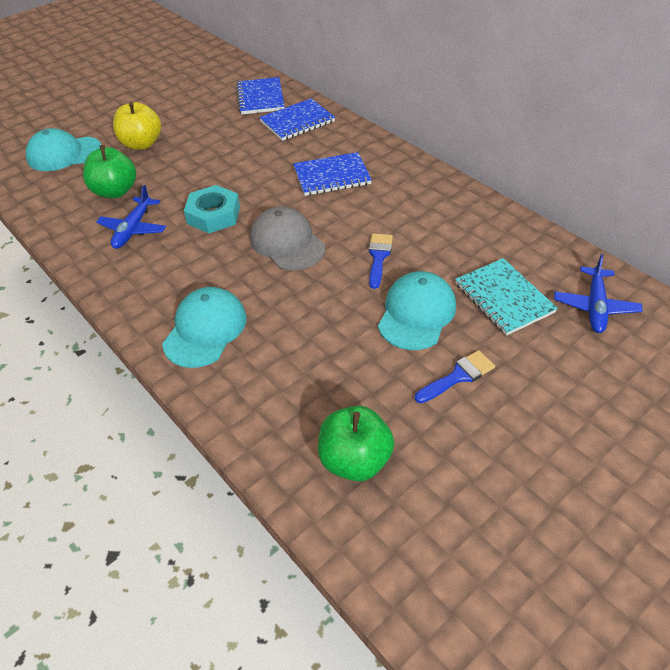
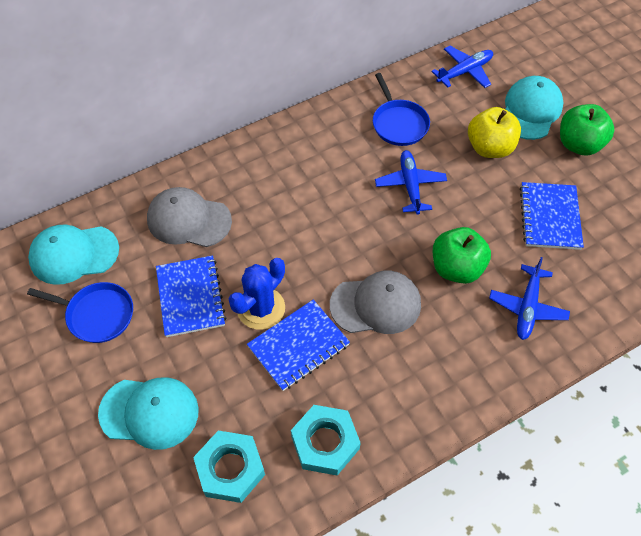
blue brush: 2 -> 0
blue cactus: 0 -> 1
blue pan: 0 -> 2
blue plane: 2 -> 3
grey cap: 1 -> 2
turquoise notebook: 1 -> 0
turquoise nut: 1 -> 2

